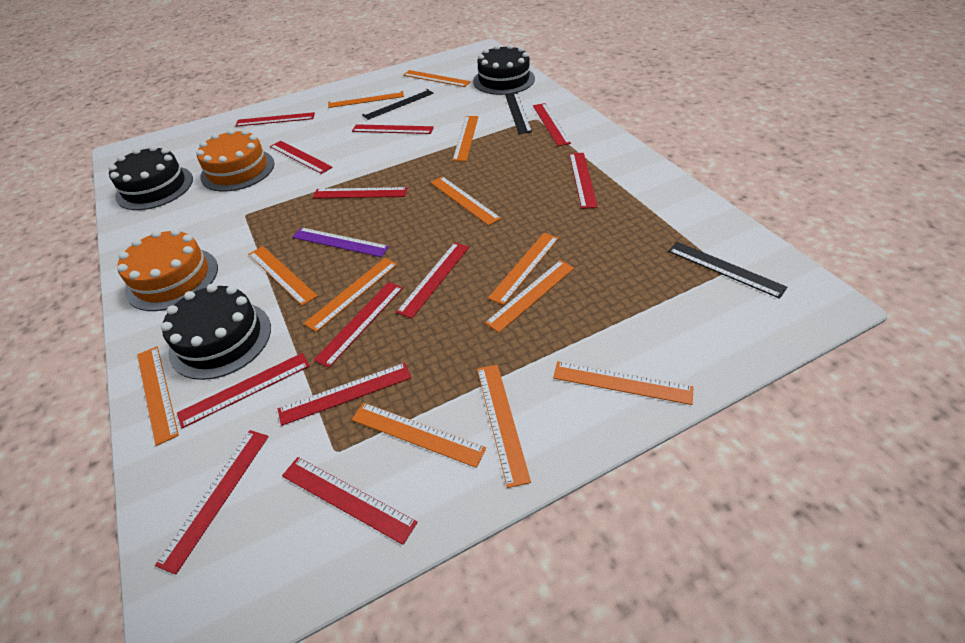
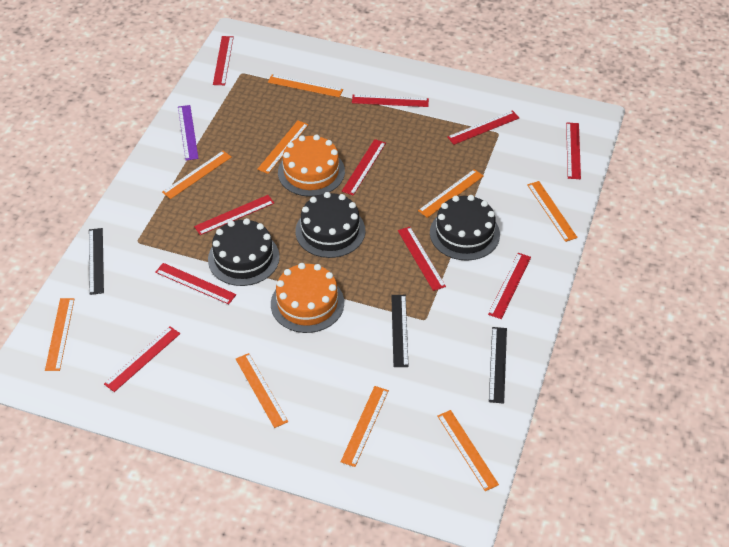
orange ruler: 12 -> 9
red ruler: 12 -> 10

